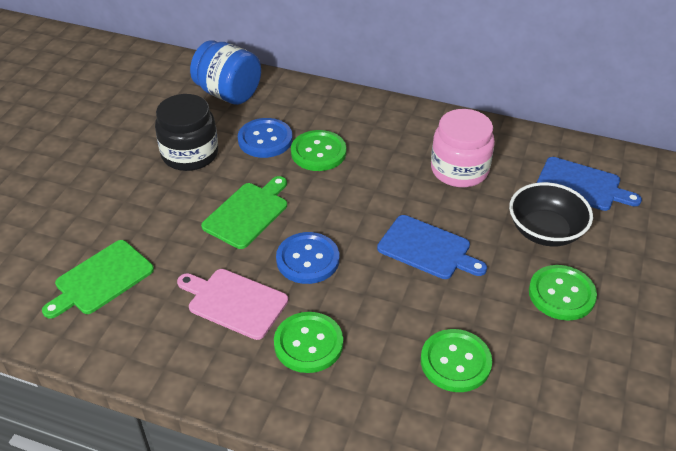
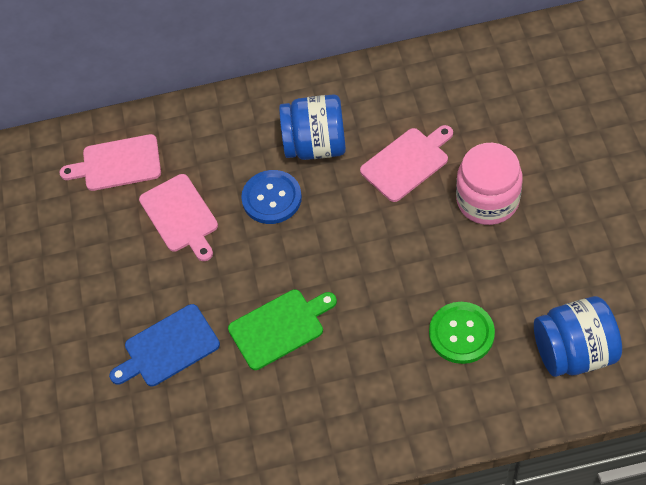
black bowl: 1 -> 0
black jar: 1 -> 0
blue button: 2 -> 1
blue cutting board: 2 -> 1
blue jar: 1 -> 2
green button: 4 -> 1
green cutting board: 2 -> 1
pink cutting board: 1 -> 3

